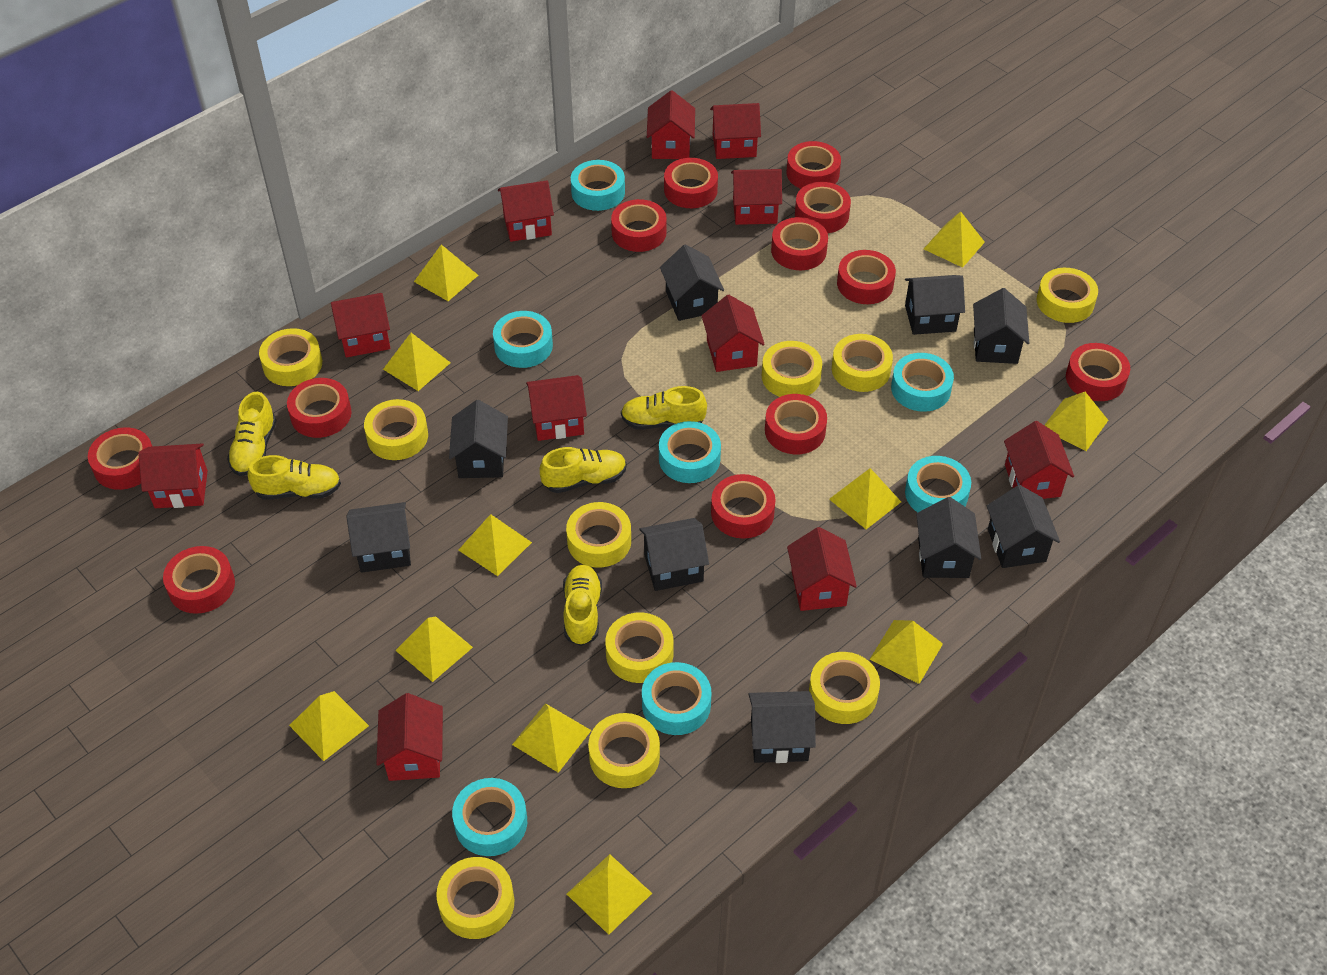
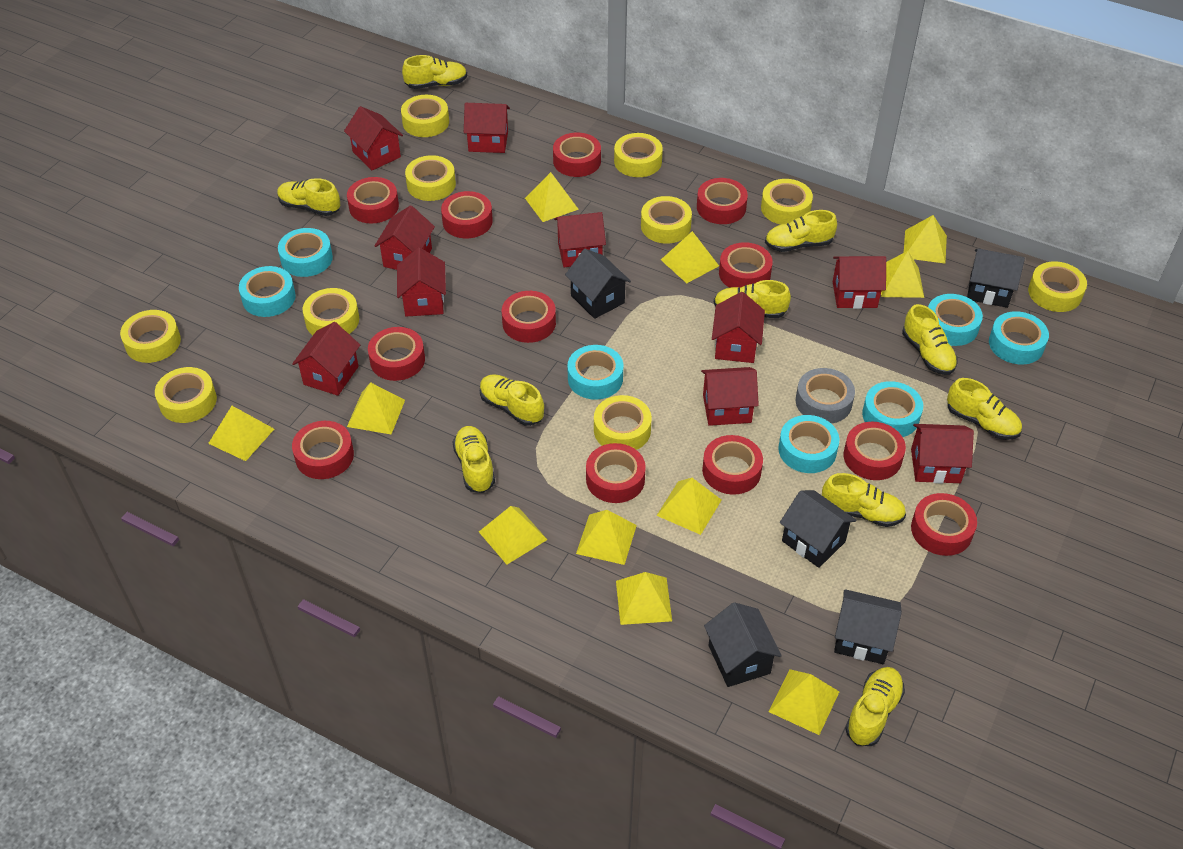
black house: 9 -> 5
grey tape: 0 -> 1
red house: 11 -> 10
yellow shoe: 5 -> 10

